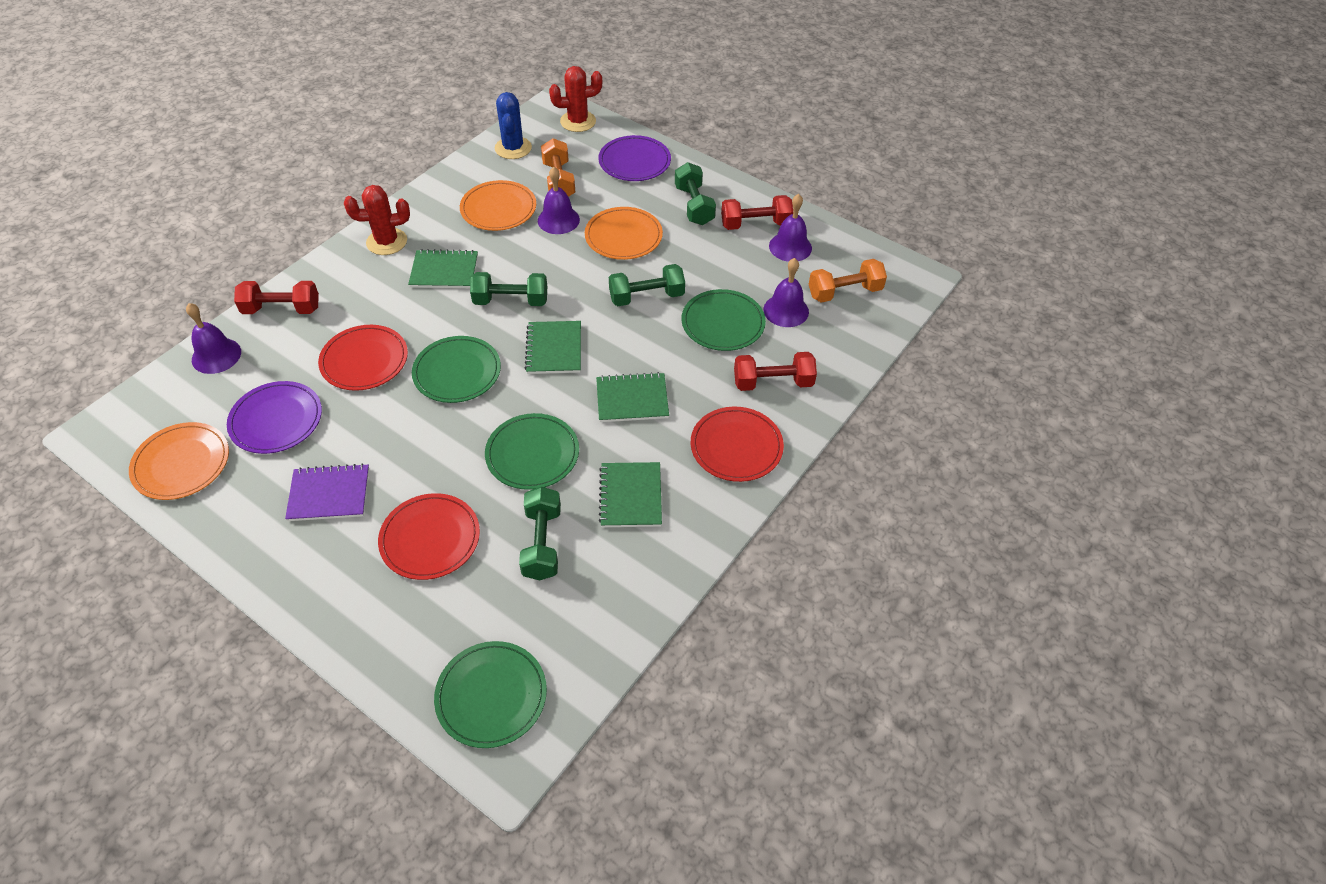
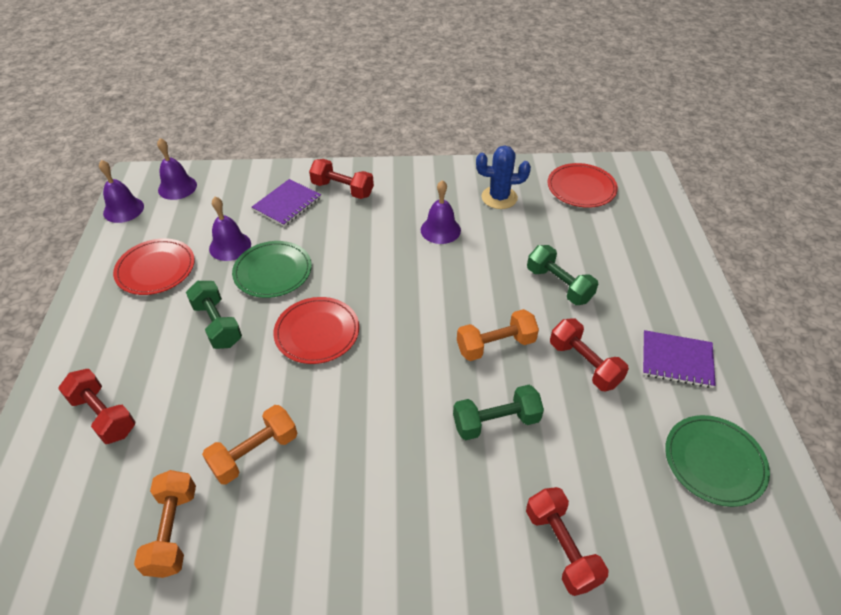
green dumbbell: 4 -> 3
green notebook: 4 -> 0
green plate: 4 -> 2
orange dumbbell: 2 -> 3
orange plate: 3 -> 0
purple notebook: 1 -> 2
purple plate: 2 -> 0
red cactus: 2 -> 0
red dumbbell: 3 -> 4

